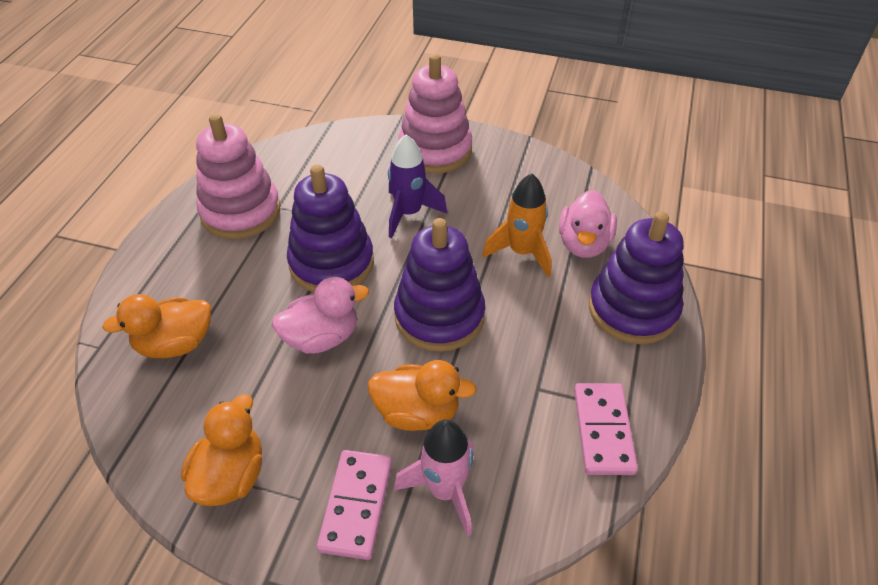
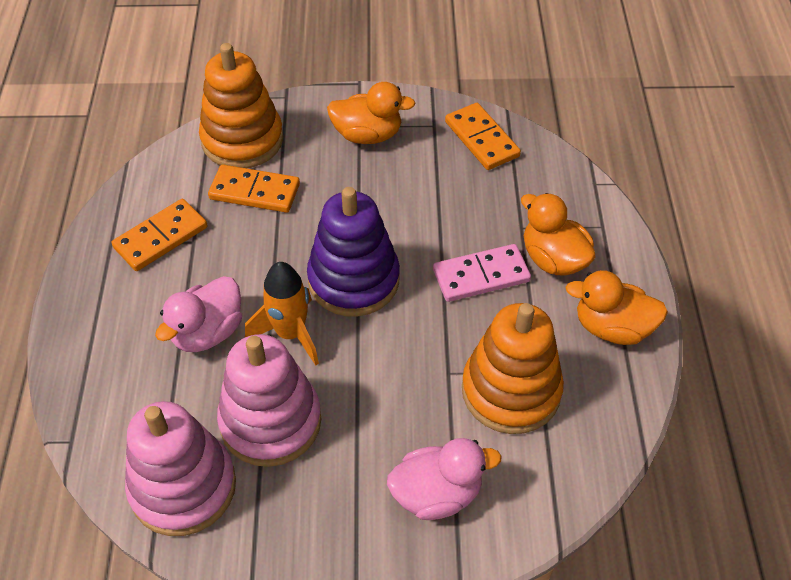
orange domino: 0 -> 3
orange stacking toy: 0 -> 2
pink domino: 2 -> 1
pink rocket: 1 -> 0
purple rocket: 1 -> 0
purple stacking toy: 3 -> 1

